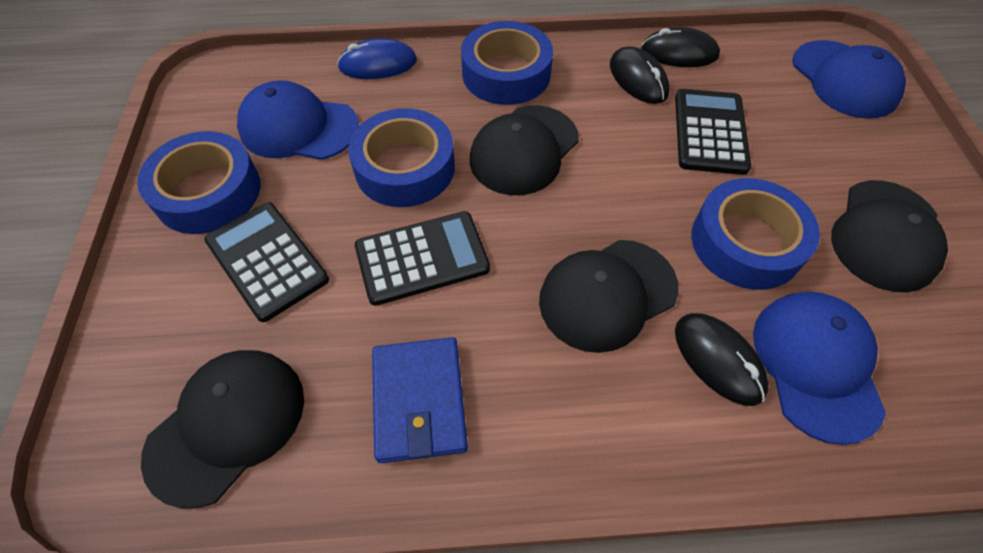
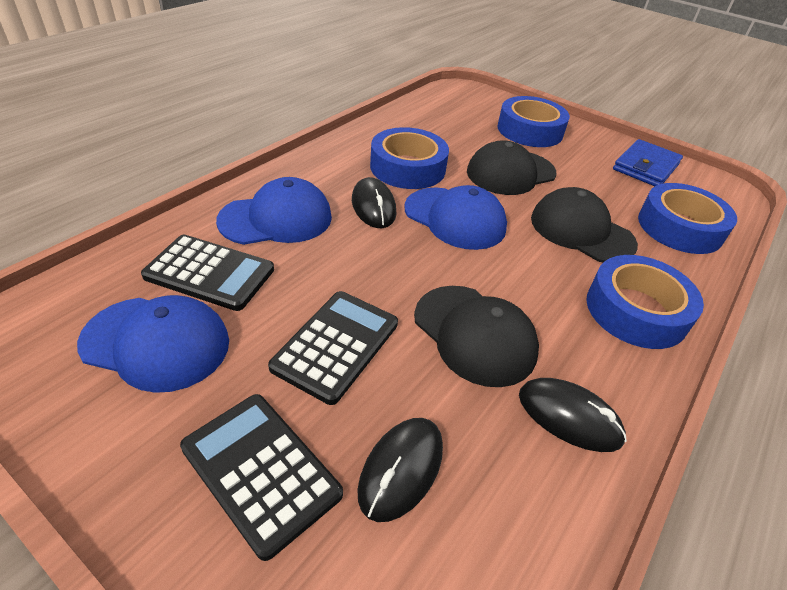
black cap: 4 -> 3
blue mouse: 1 -> 0

